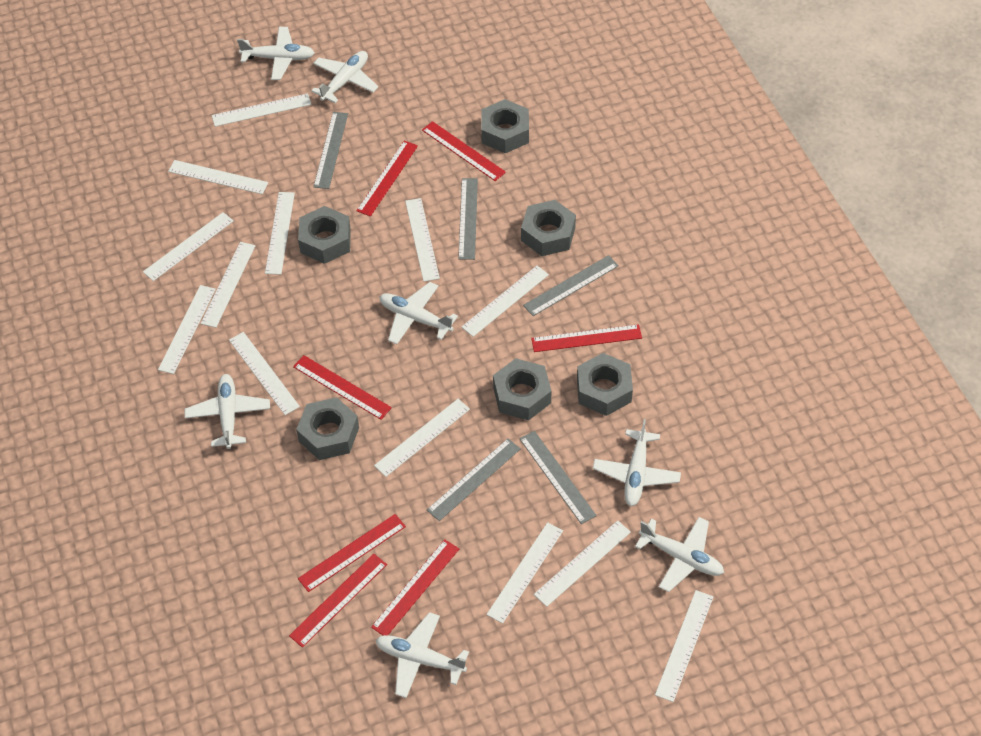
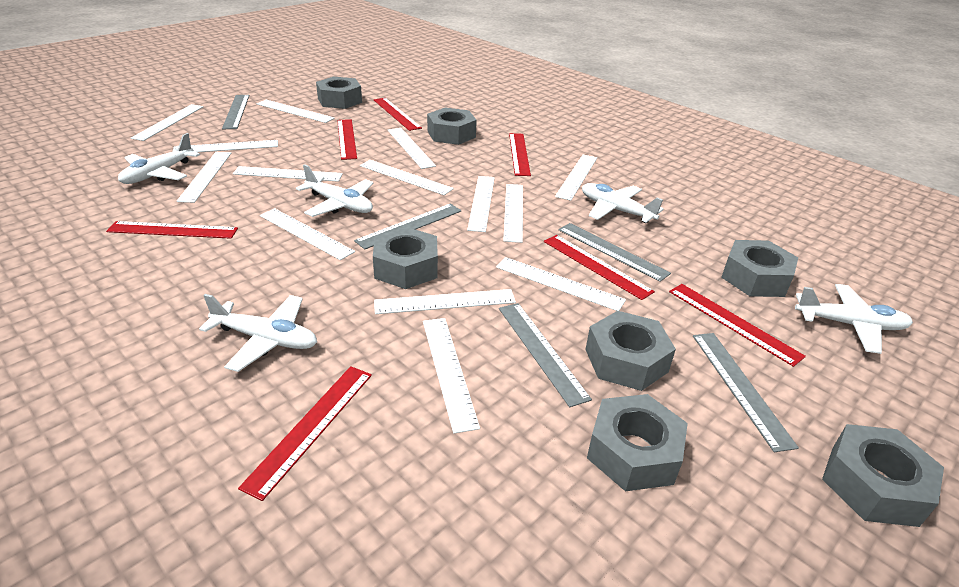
grey nut: 6 -> 7
white plane: 7 -> 5
white ruler: 13 -> 14

